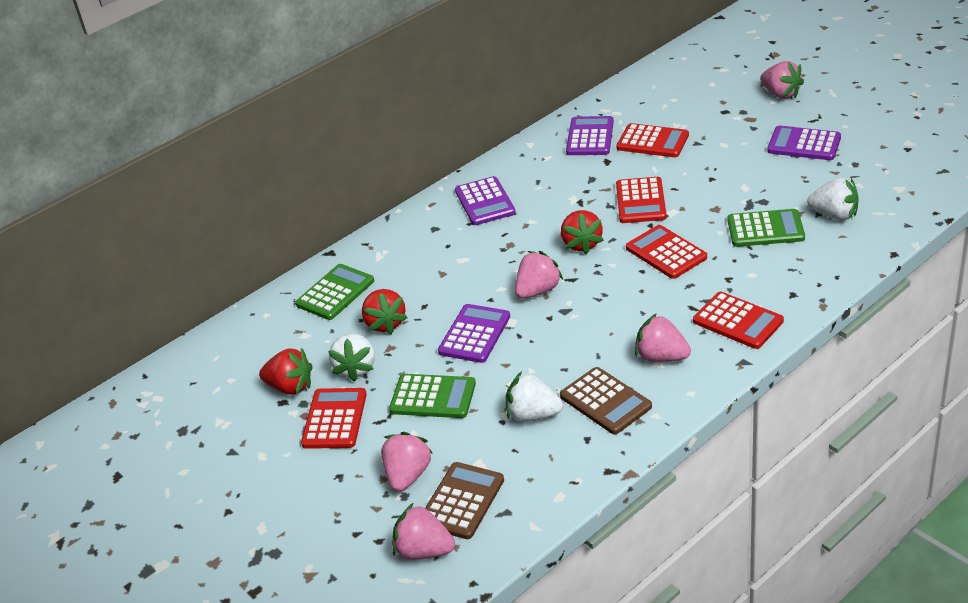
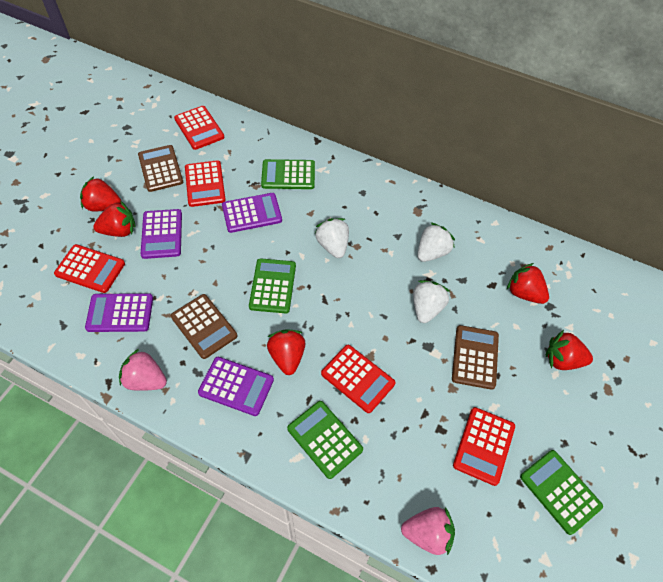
brown calculator: 2 -> 3
green calculator: 3 -> 4
pink strawberry: 5 -> 2
red strawberry: 3 -> 5

